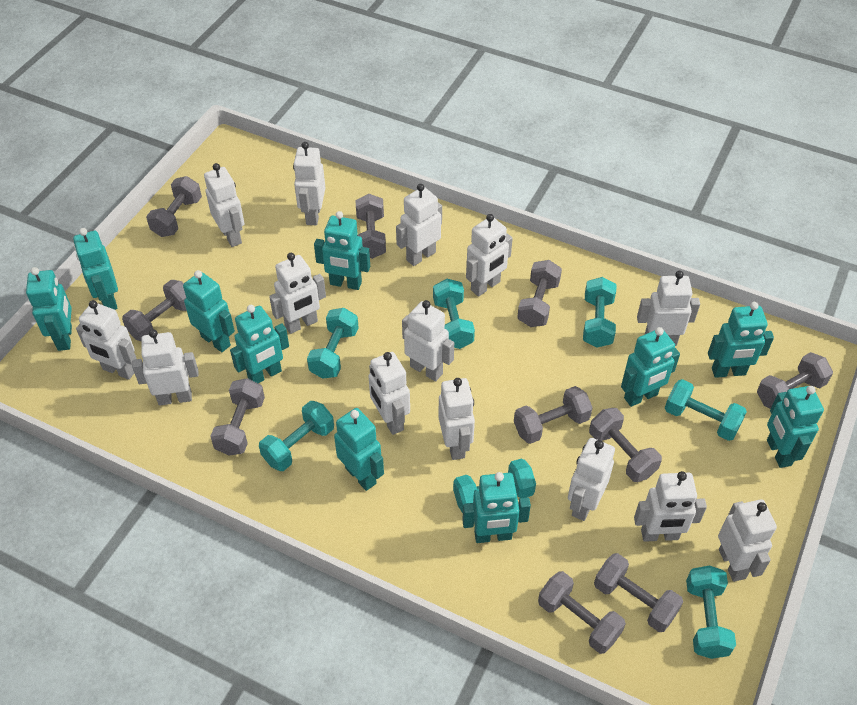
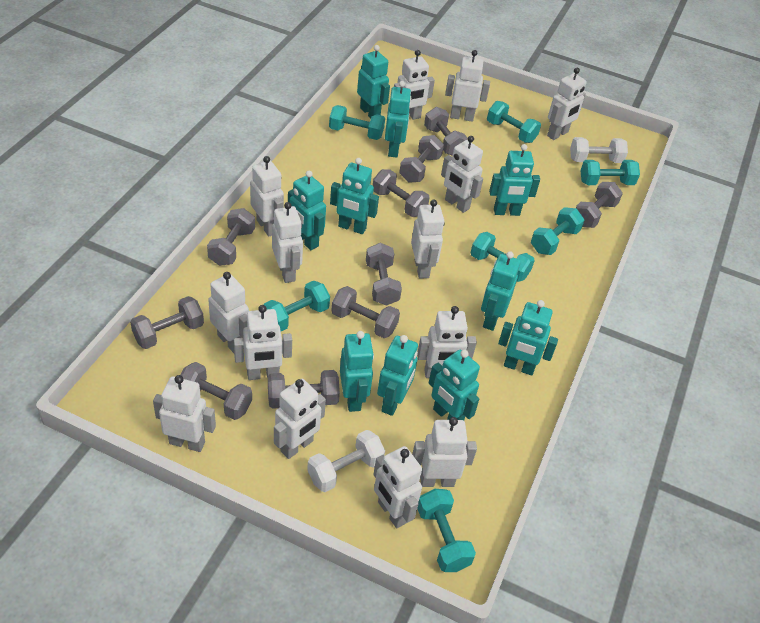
white dumbbell: 0 -> 2

